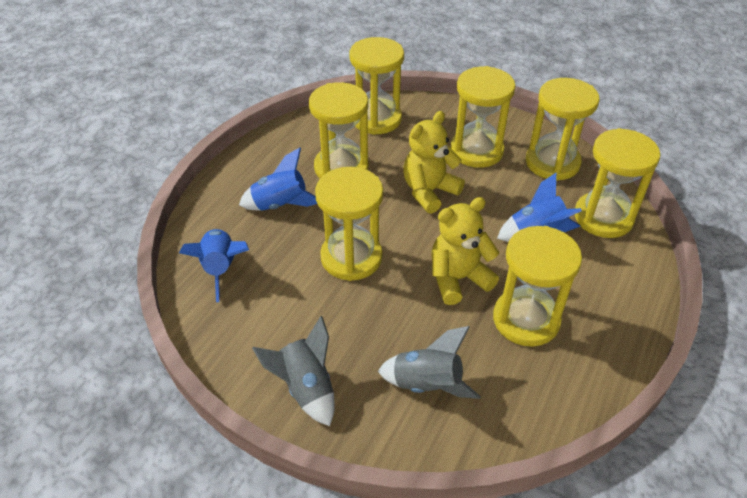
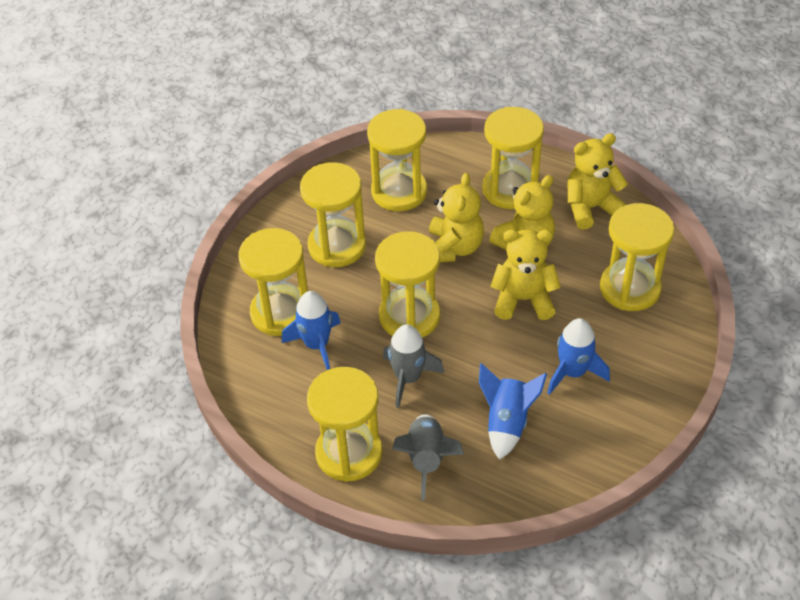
yellow teddy bear: 2 -> 4

